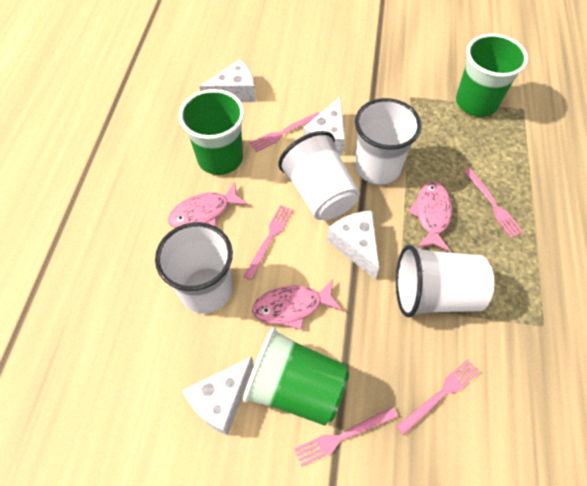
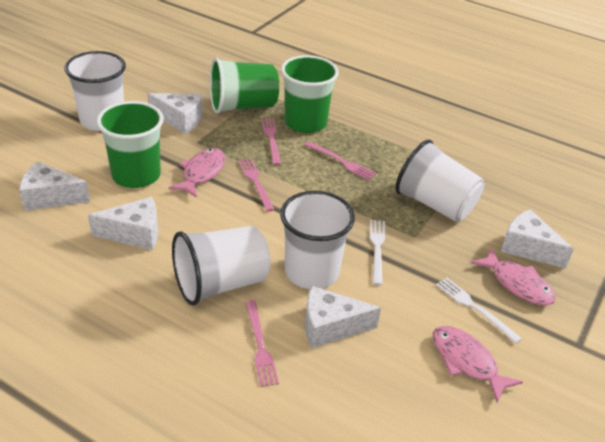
pink fork: 5 -> 4
white cheese: 4 -> 5
white fork: 0 -> 2

